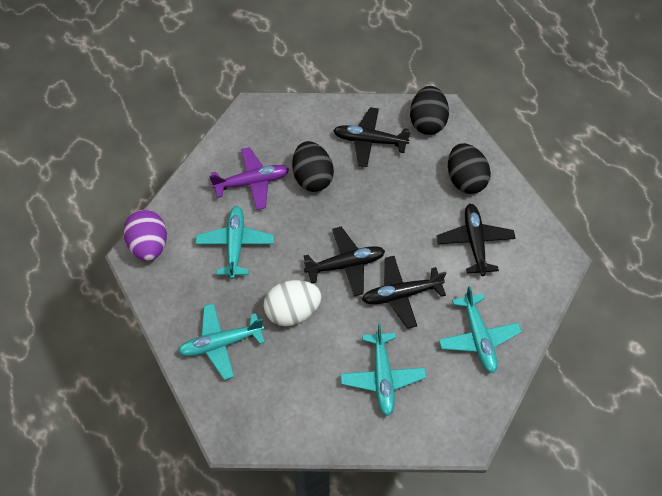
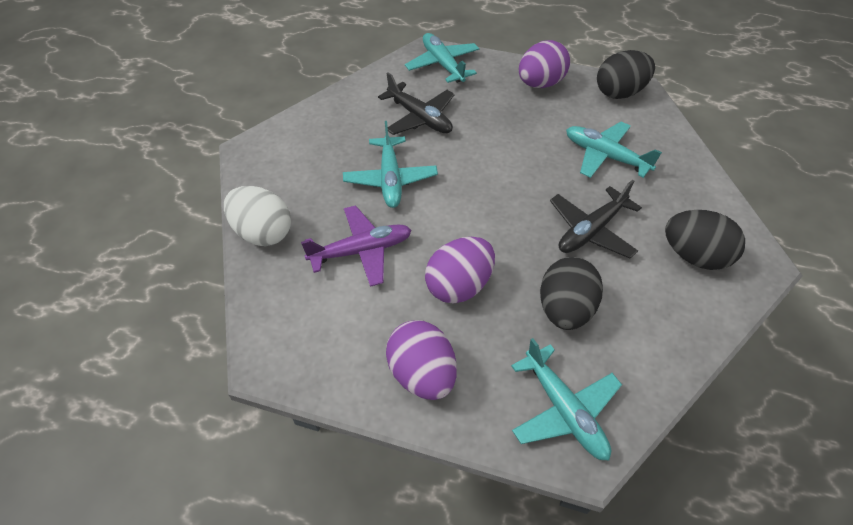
black plane: 4 -> 2
purple egg: 1 -> 3

